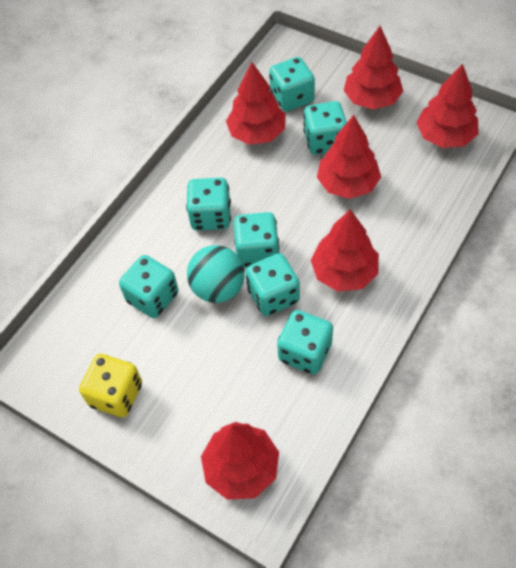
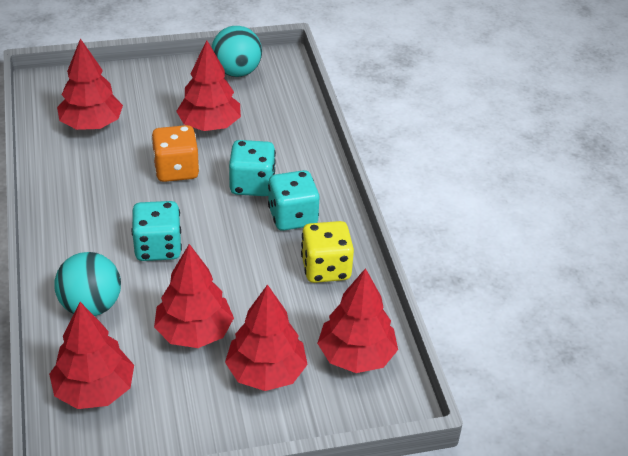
orange dice: 0 -> 1
turquoise ball: 1 -> 2
turquoise dice: 7 -> 3

